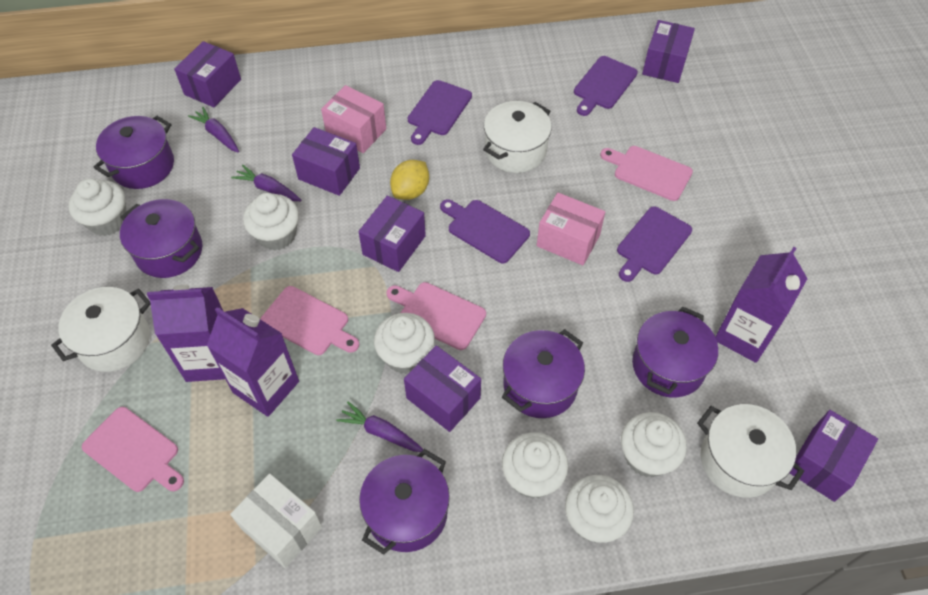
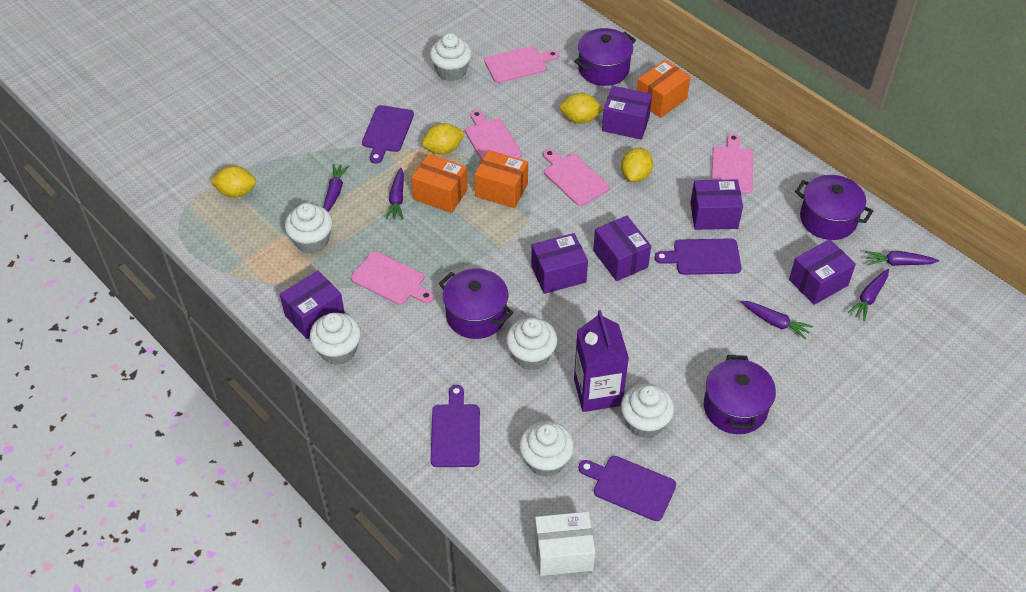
orange box: 0 -> 3
pink box: 2 -> 0
pink cutting board: 4 -> 5
purple carrot: 3 -> 5
purple carton: 3 -> 1
purple pot: 5 -> 4
white pot: 3 -> 0
yellow lemon: 1 -> 4

